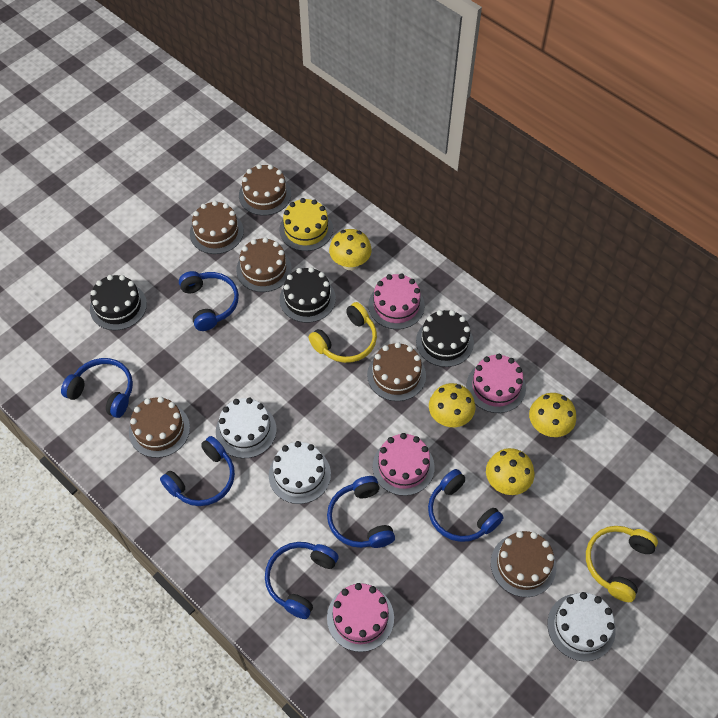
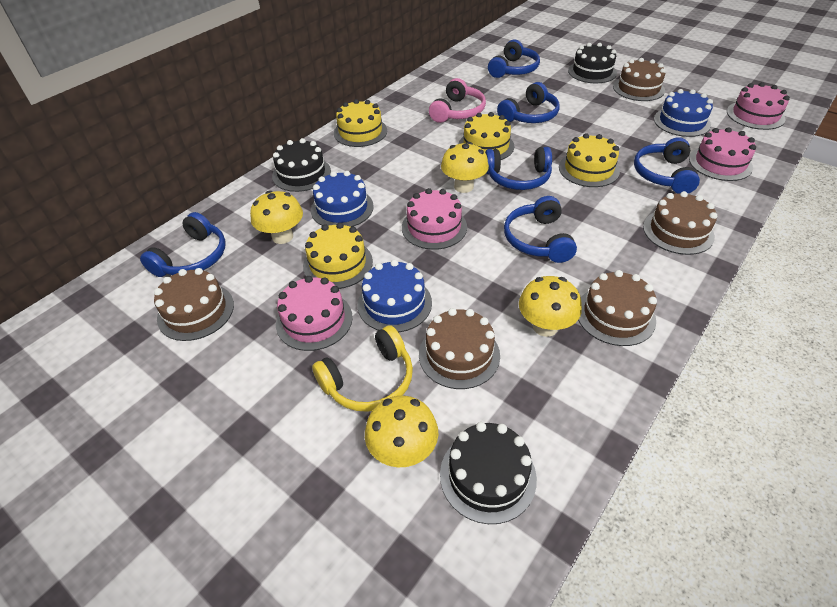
blue cake: 0 -> 3
brown cake: 6 -> 5
pink headphones: 0 -> 1
white cake: 3 -> 0
yellow cake: 1 -> 4
yellow headphones: 2 -> 1

